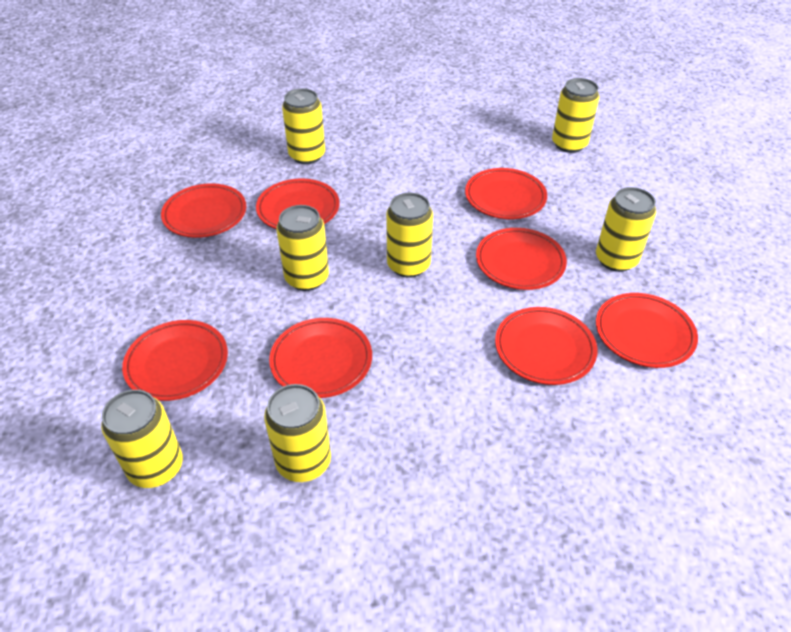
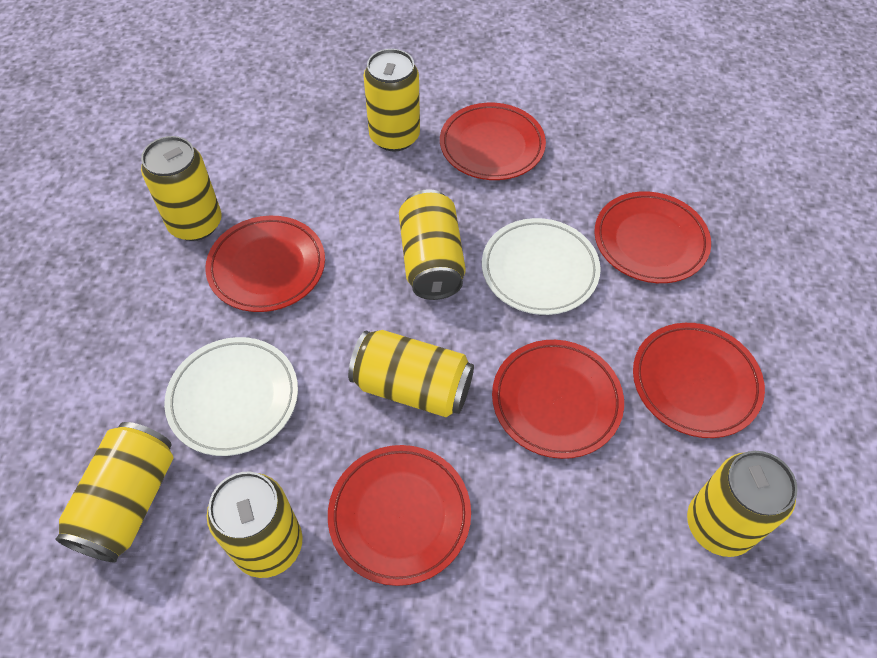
red plate: 8 -> 6
white plate: 0 -> 2

